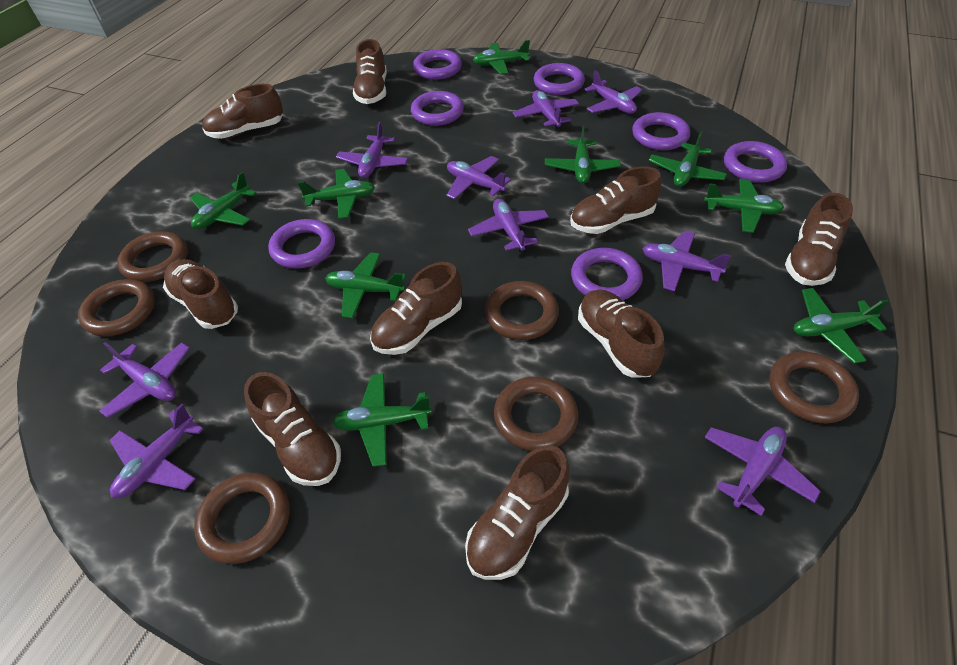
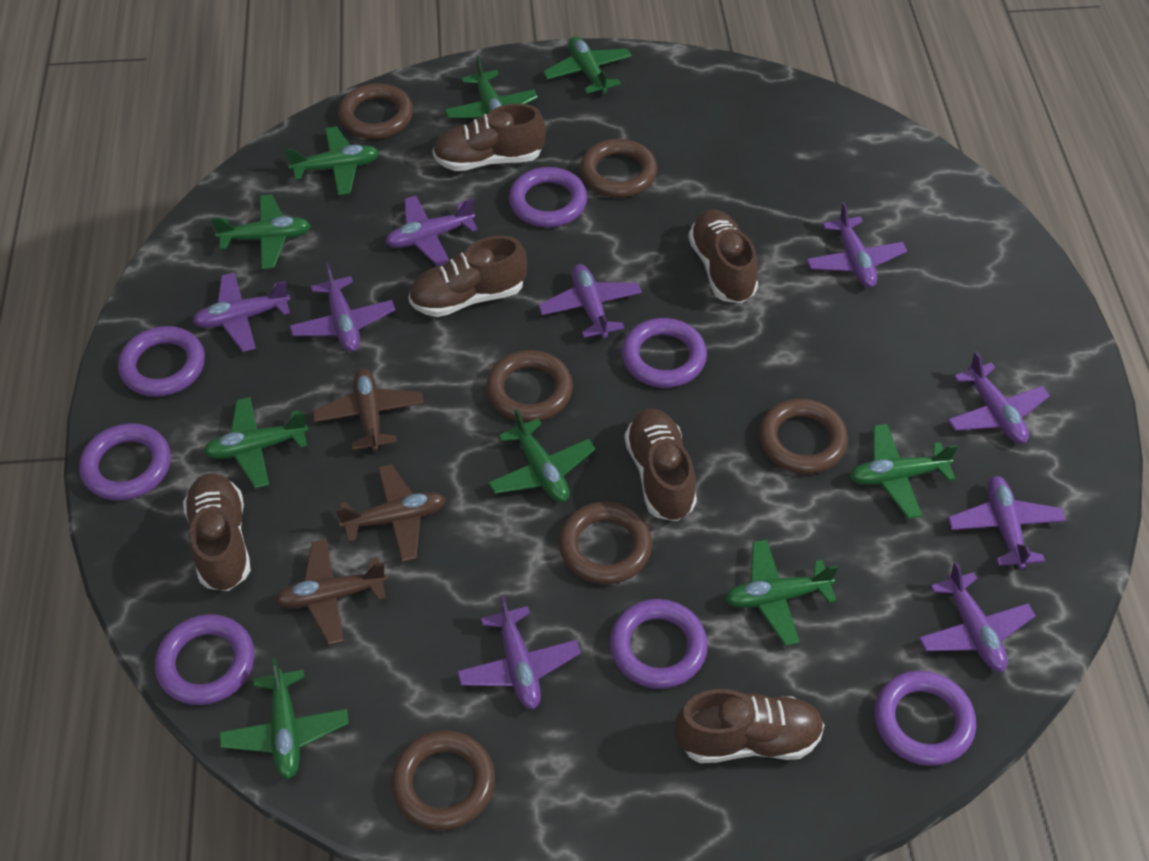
brown plane: 0 -> 3
brown shoe: 9 -> 6

